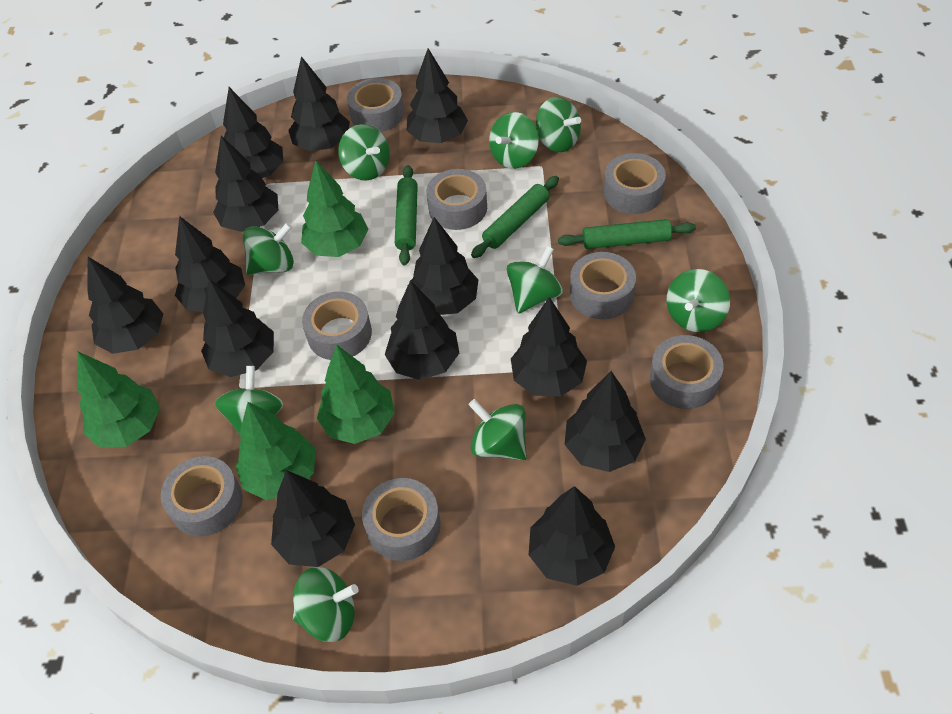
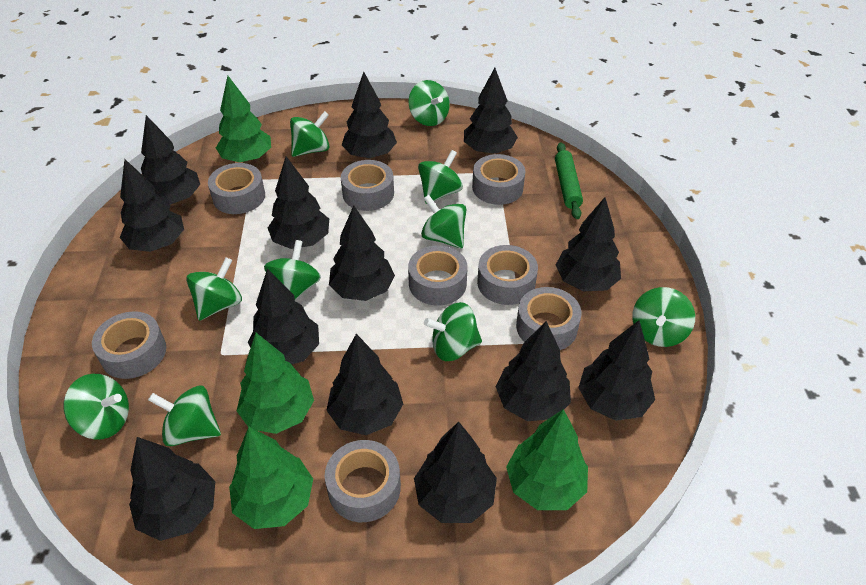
green rolling pin: 3 -> 1
green spinning top: 9 -> 10

